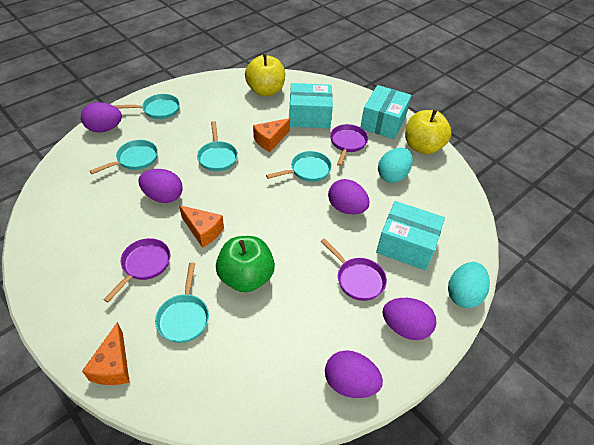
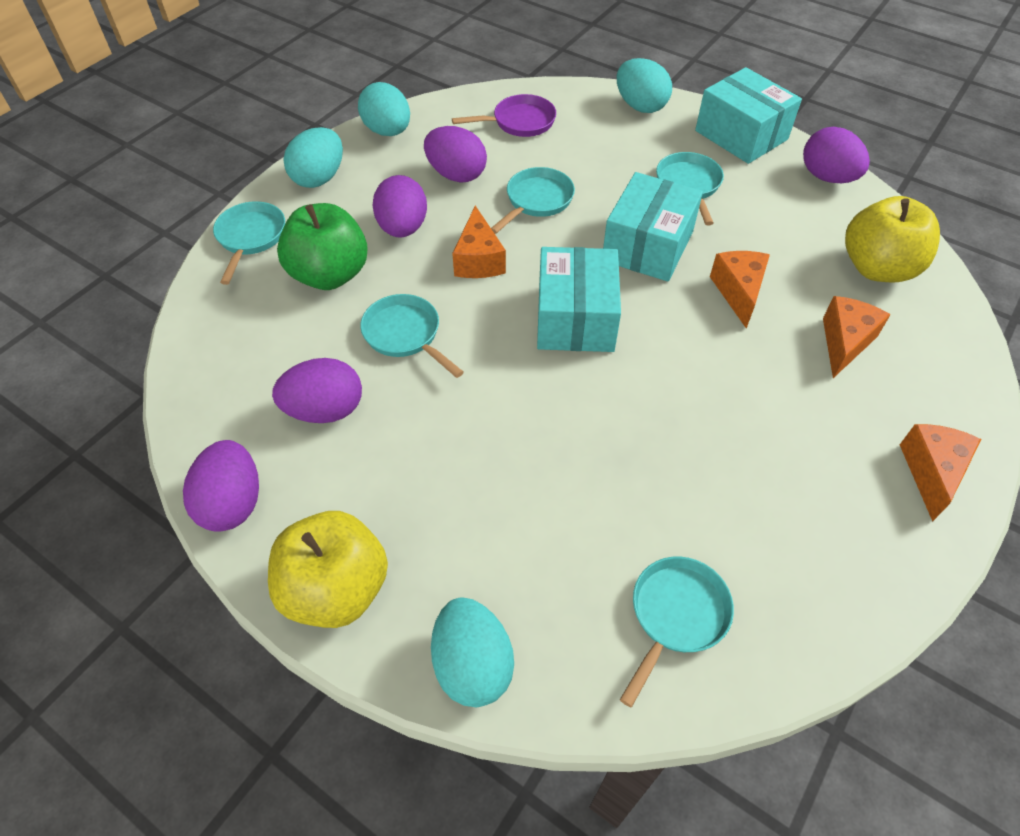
orange cheese: 3 -> 4
purple pan: 3 -> 1
turquoise egg: 2 -> 4

